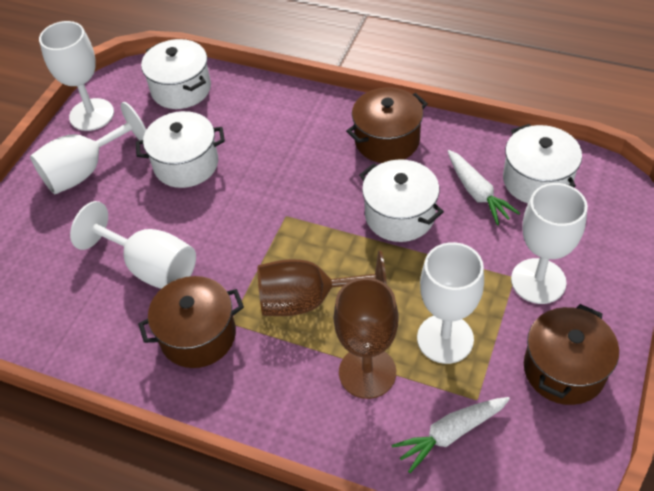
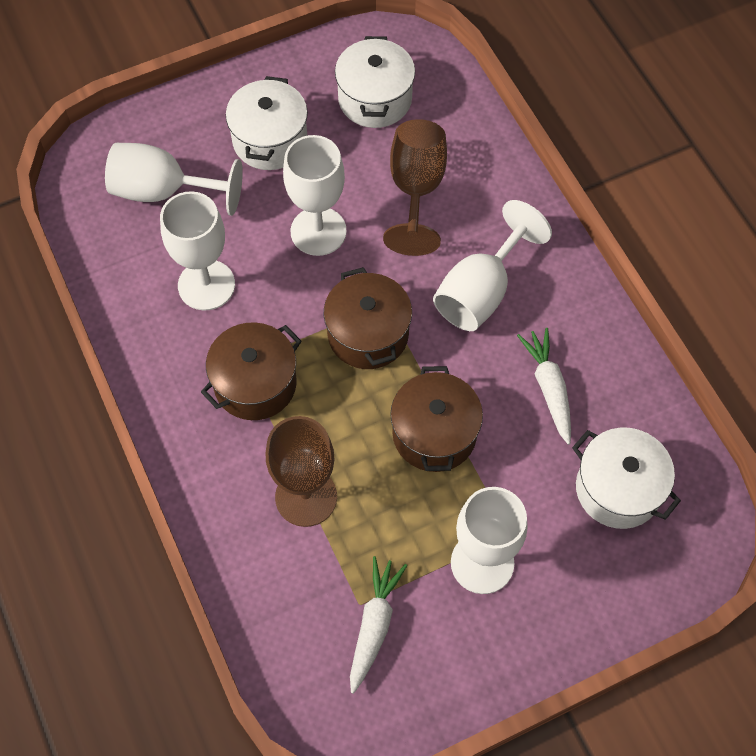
white pot: 4 -> 3

